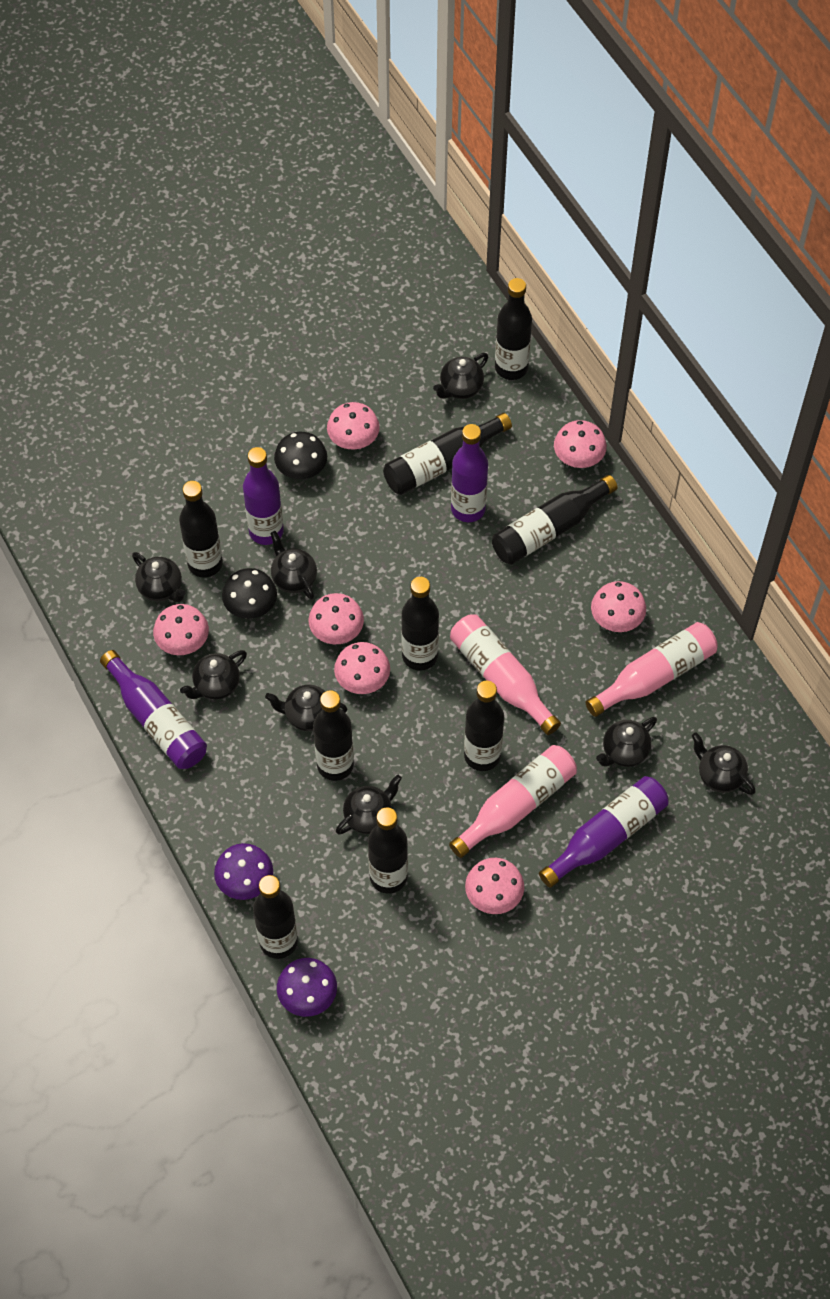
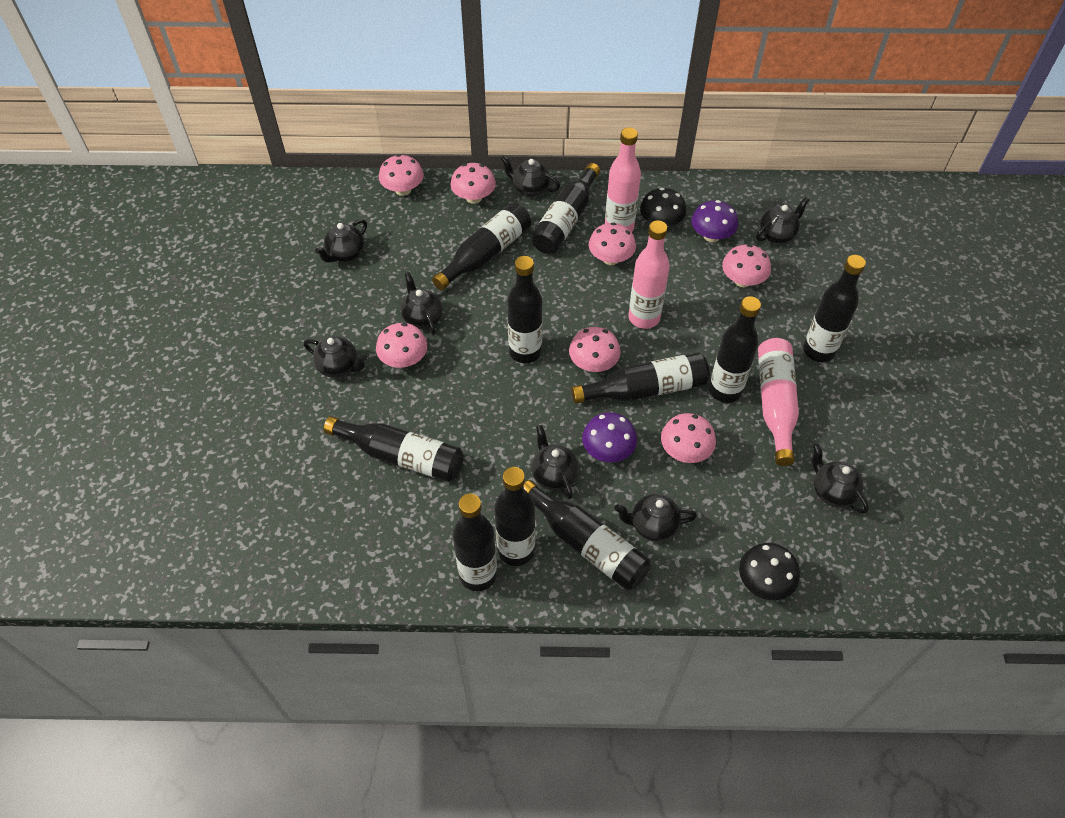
black bottle: 9 -> 10
purple bottle: 4 -> 0

